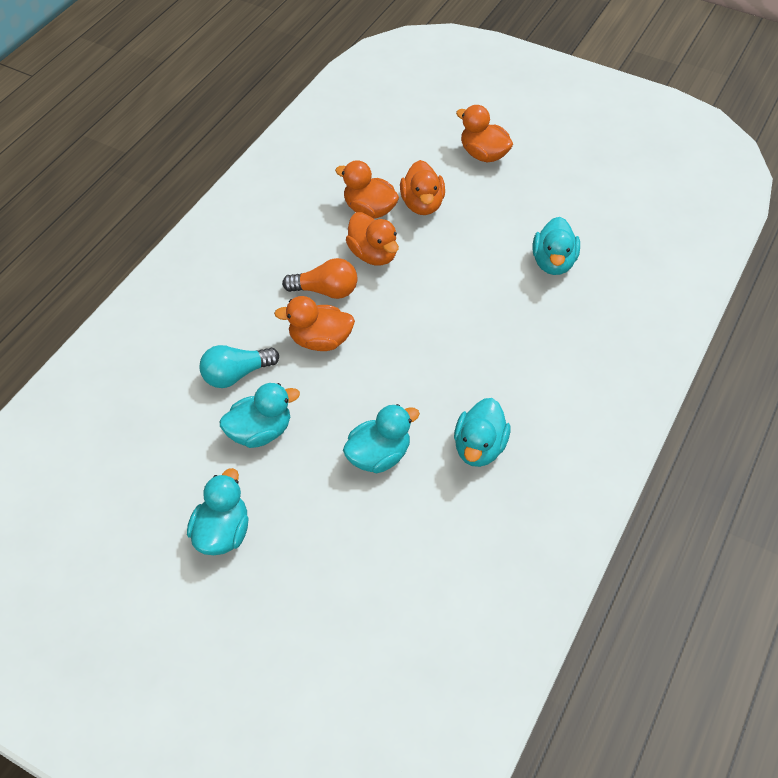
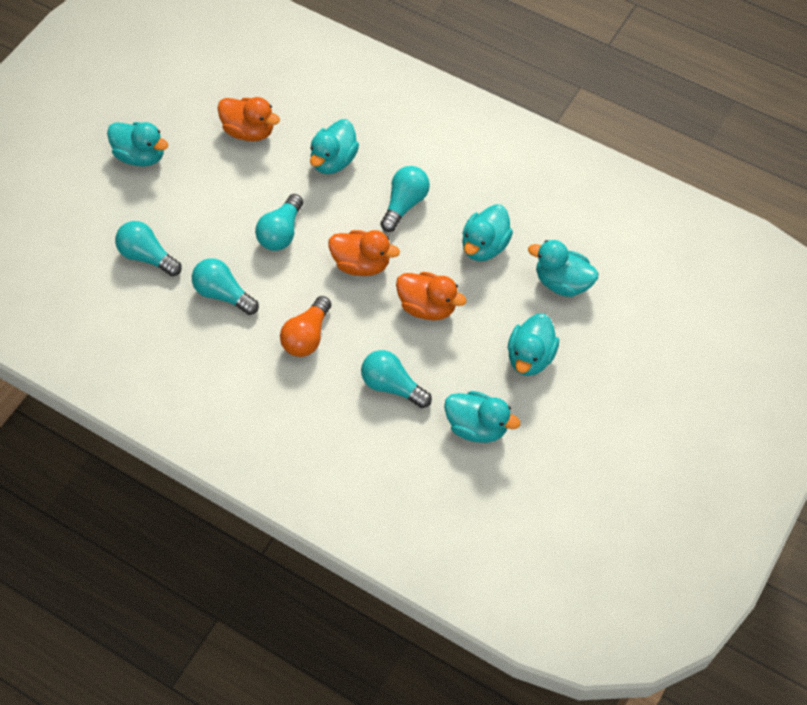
orange duck: 5 -> 3
turquoise duck: 5 -> 6
turquoise light bulb: 1 -> 5

